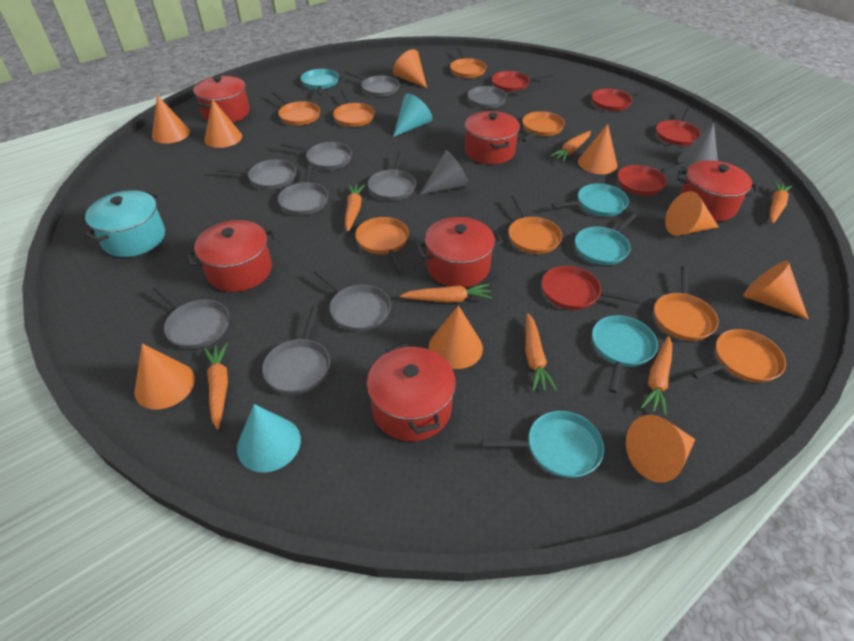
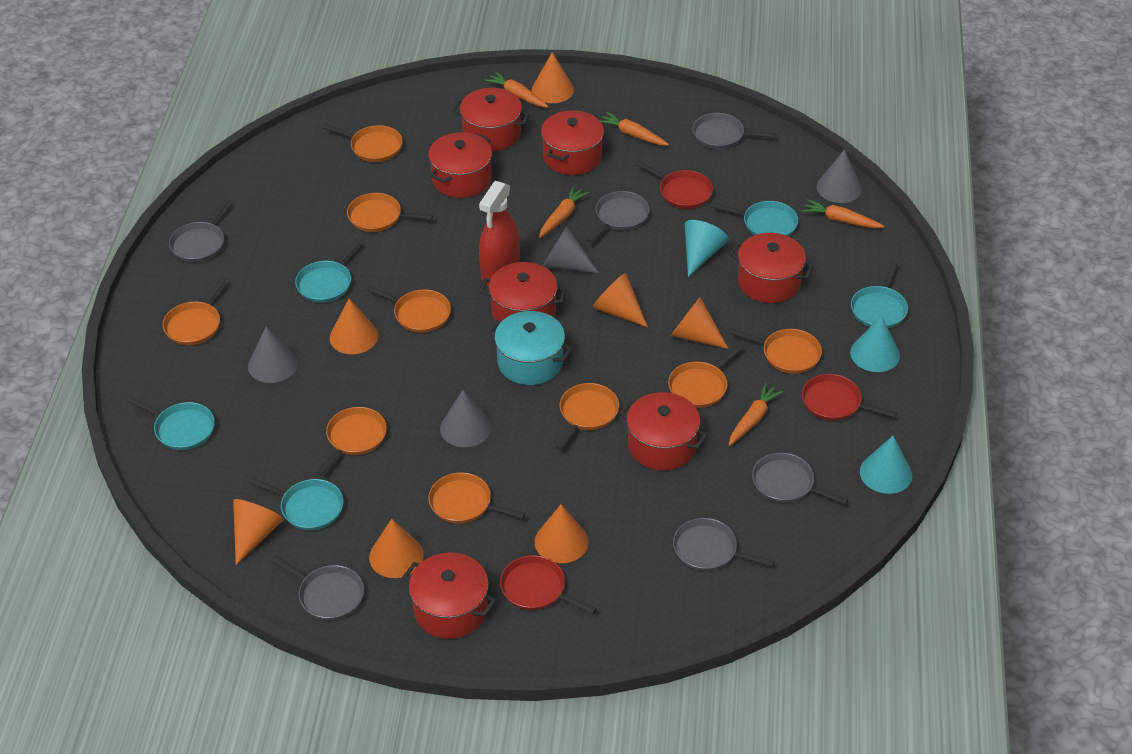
grey cone: 2 -> 4
grey pan: 9 -> 6
orange carrot: 7 -> 5
orange cone: 9 -> 7
orange pan: 8 -> 9
red pan: 5 -> 3
red pot: 6 -> 7
red spray bottle: 0 -> 1
turquoise cone: 2 -> 3

